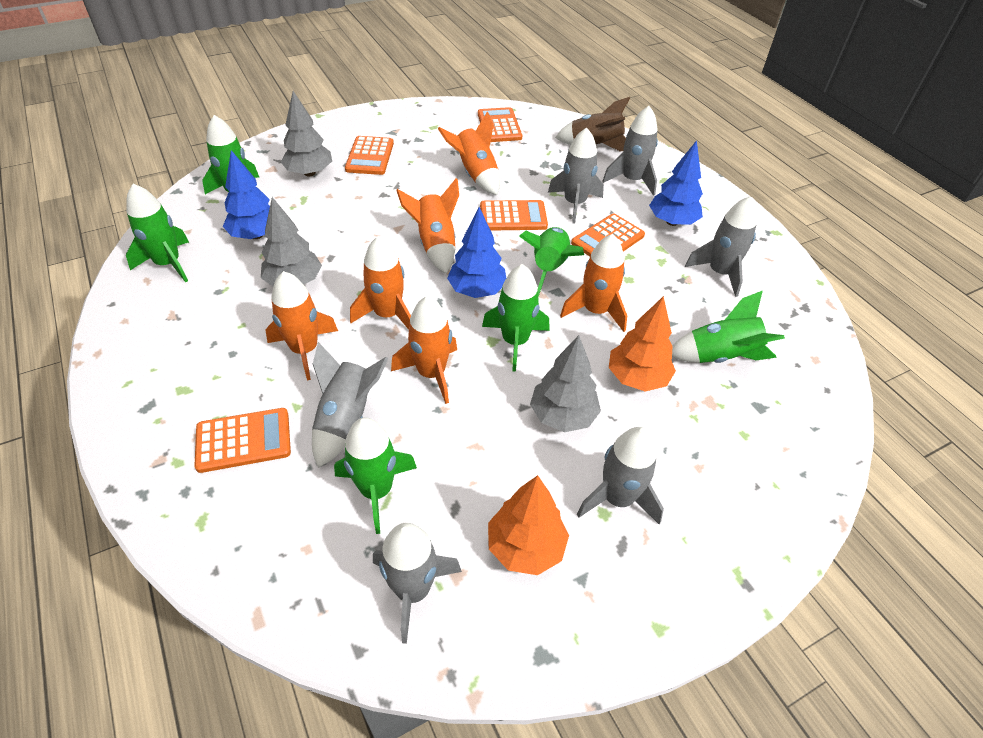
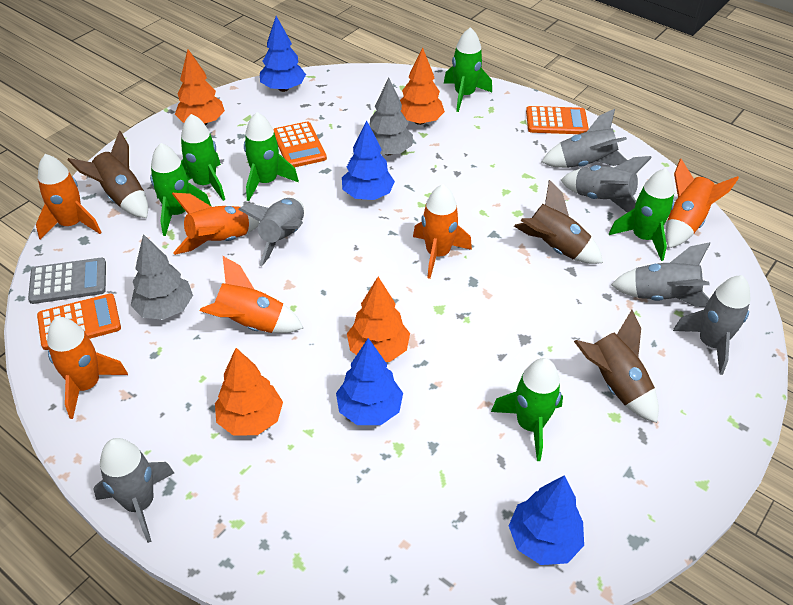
blue tree: 3 -> 4
brown rocket: 1 -> 3
grey calculator: 0 -> 1
grey tree: 3 -> 2
orange calculator: 5 -> 3
orange tree: 2 -> 4

